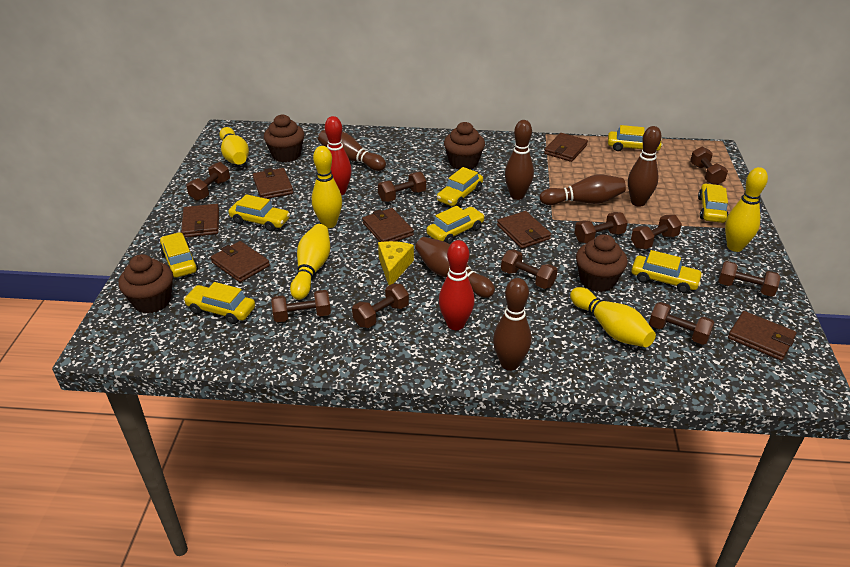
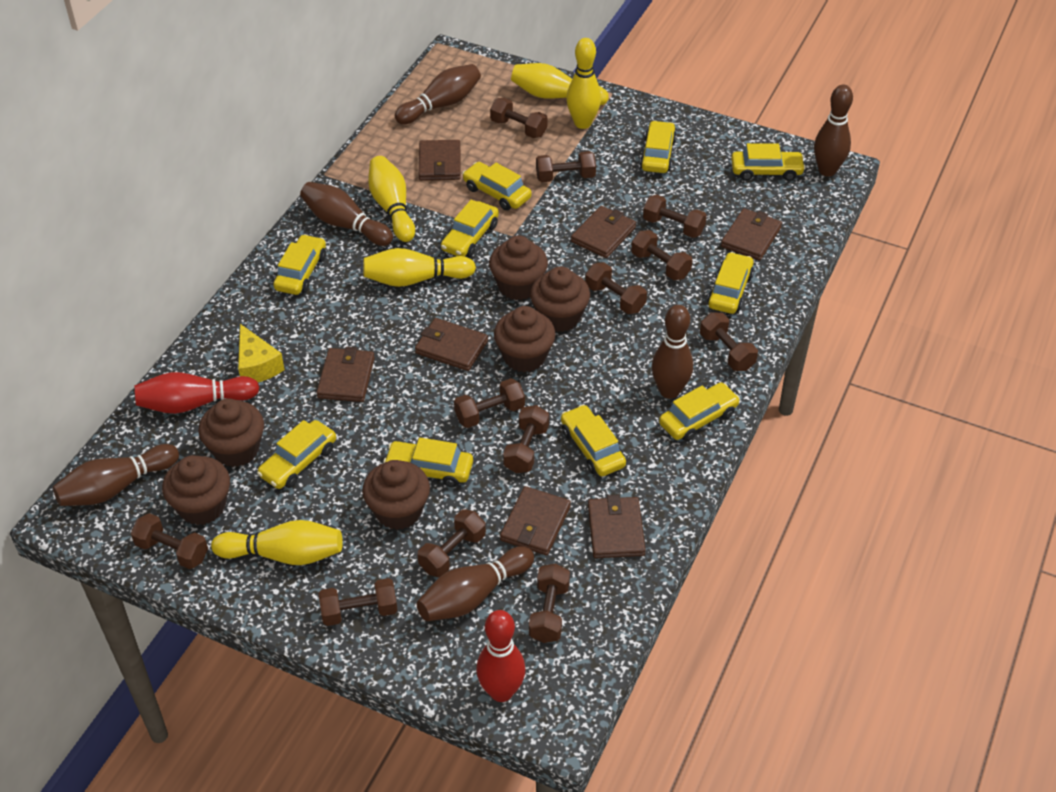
brown cupcake: 4 -> 6
brown dumbbell: 10 -> 12
yellow car: 8 -> 10

